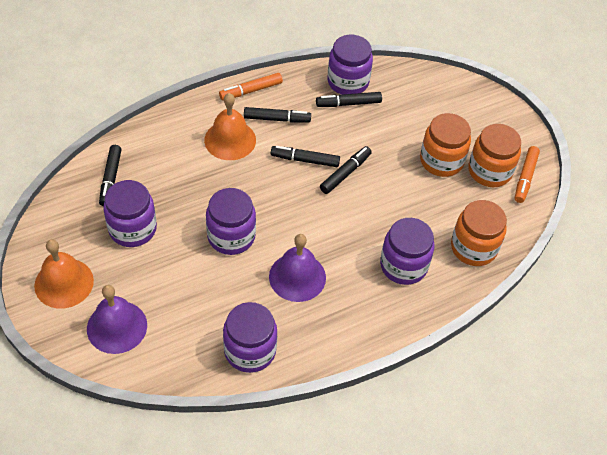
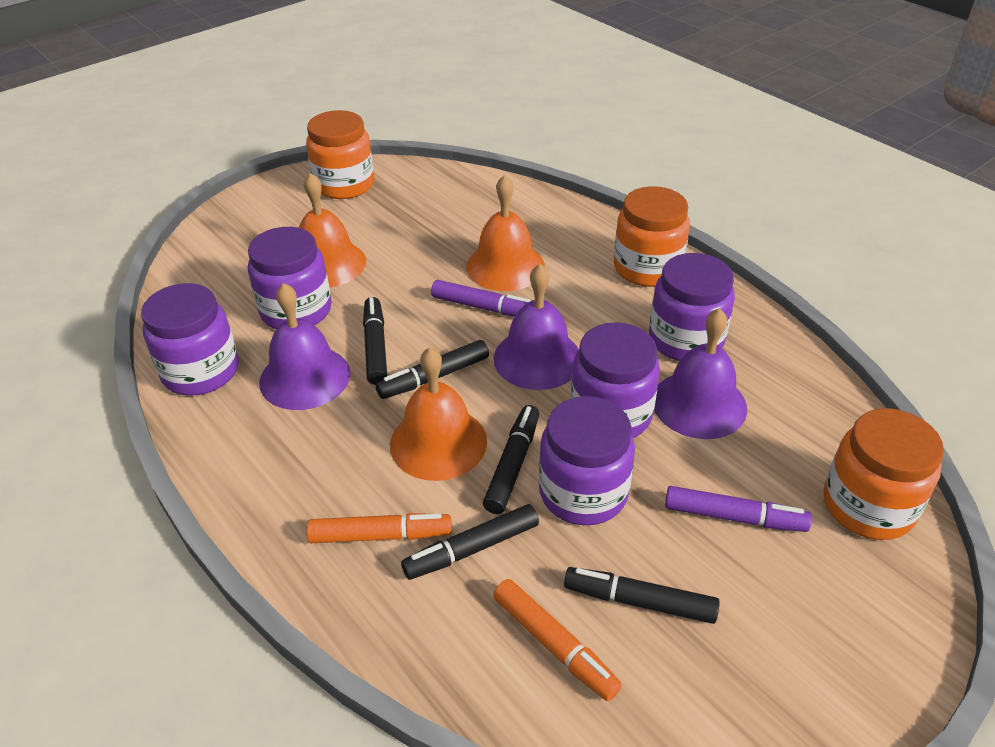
orange bell: 2 -> 3
purple bell: 2 -> 3
purple marker: 0 -> 2

